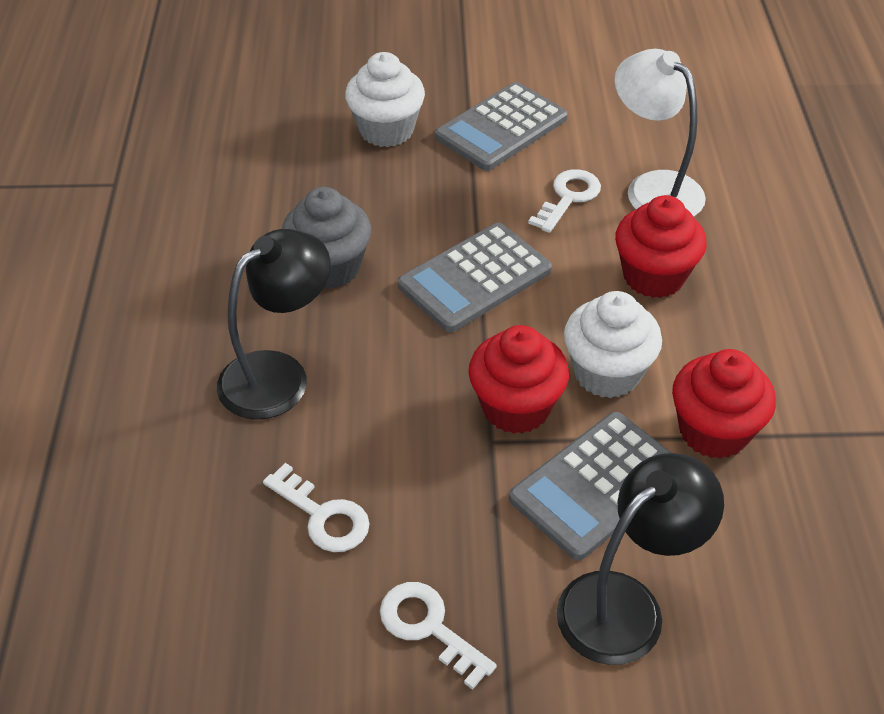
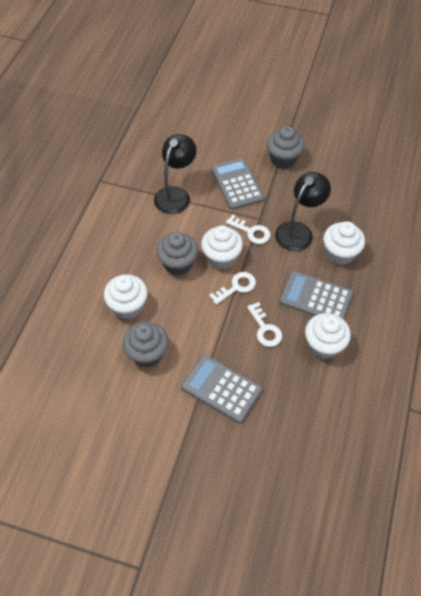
grey cupcake: 1 -> 3
red cupcake: 3 -> 0
white cupcake: 2 -> 4
white lamp: 1 -> 0

